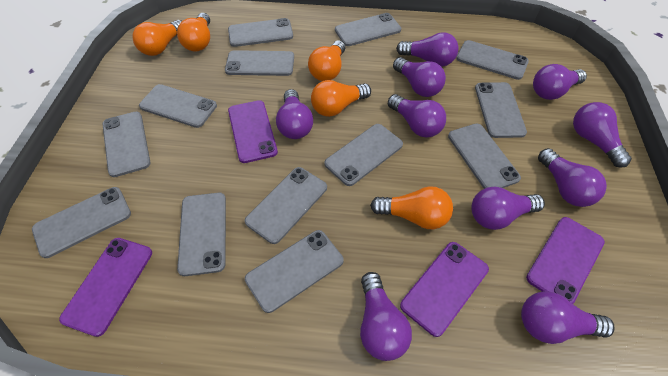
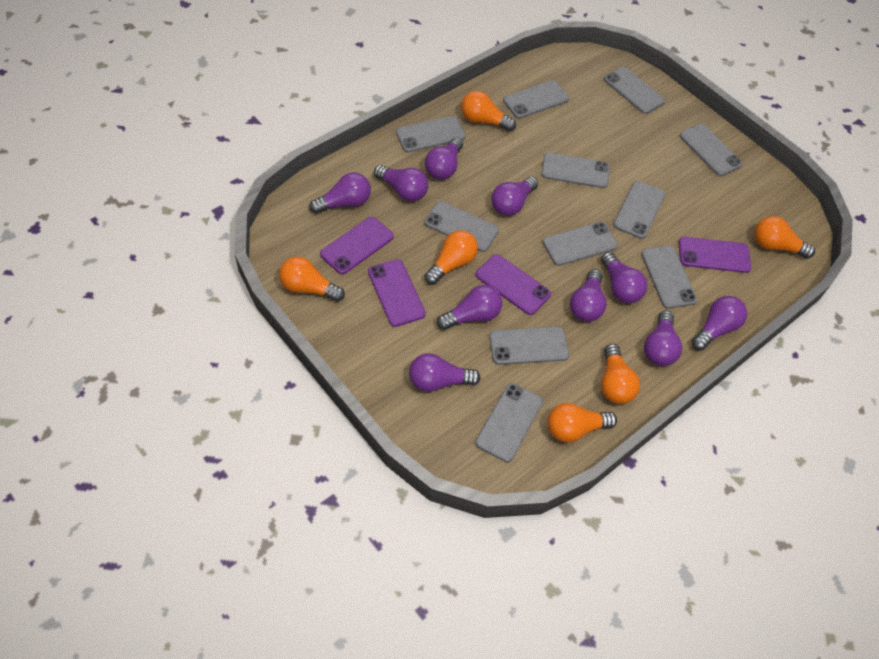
grey phone: 13 -> 11
orange light bulb: 5 -> 6

